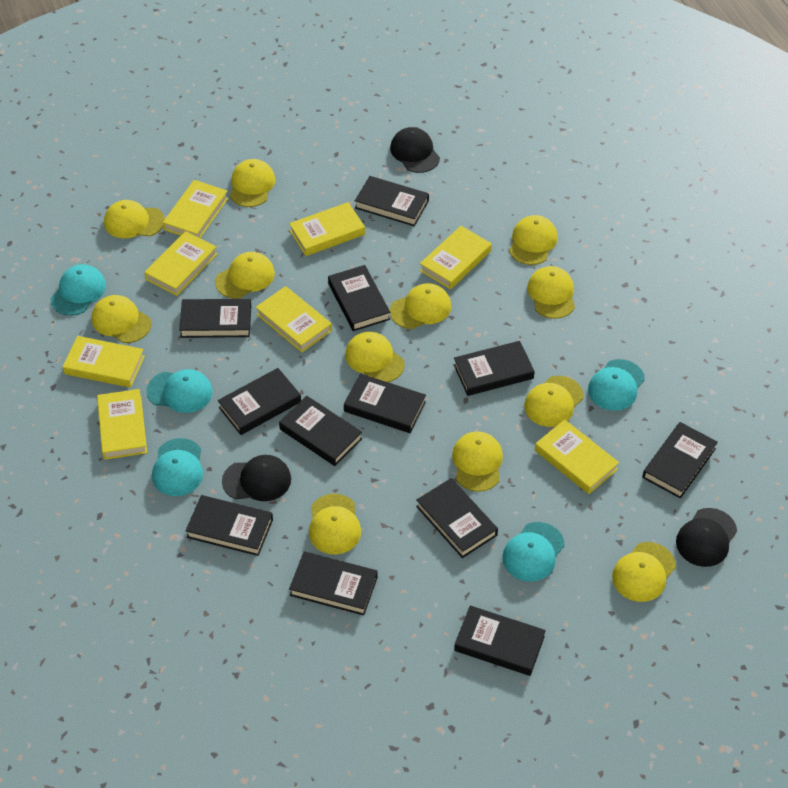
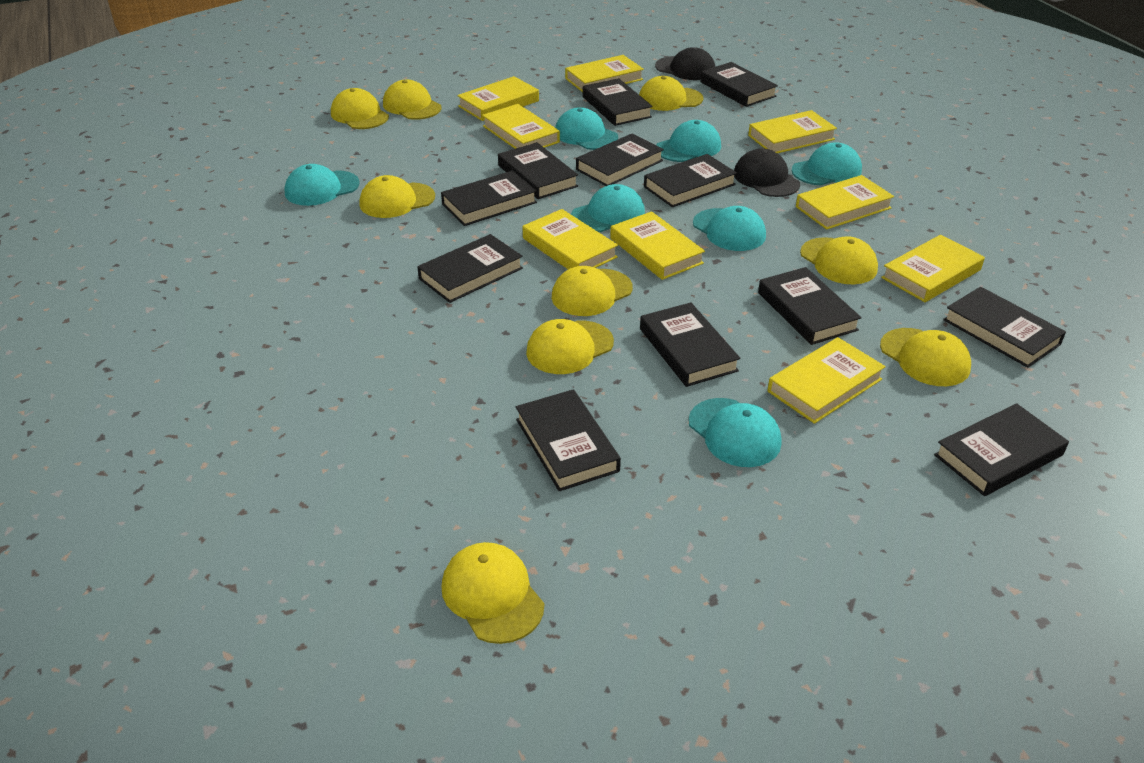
black cap: 3 -> 2
turquoise cap: 5 -> 7
yellow book: 8 -> 9
yellow cap: 12 -> 9

